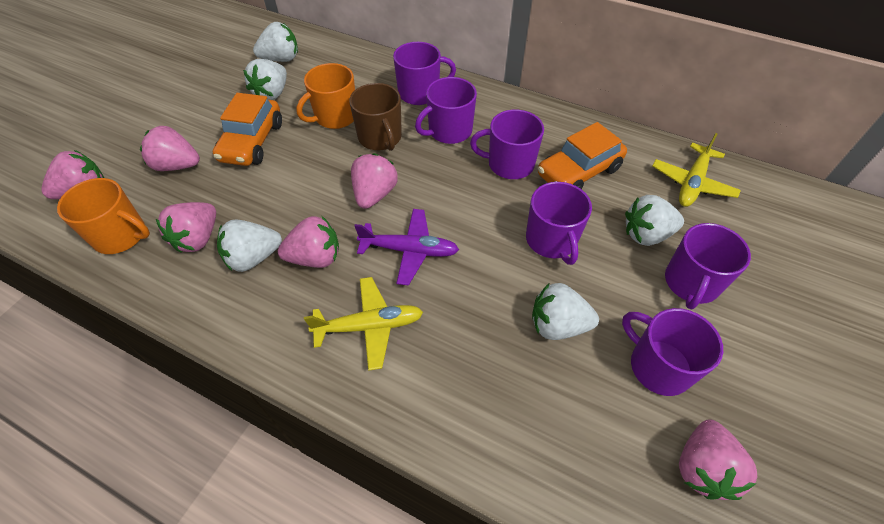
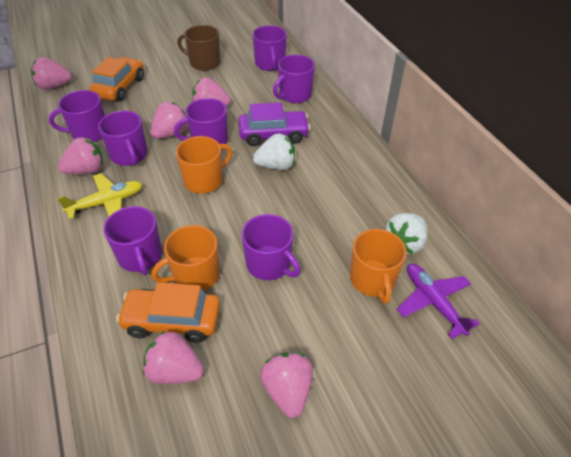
orange mug: 2 -> 3
purple car: 0 -> 1
purple mug: 6 -> 7
white strawberry: 5 -> 2
yellow plane: 2 -> 1

